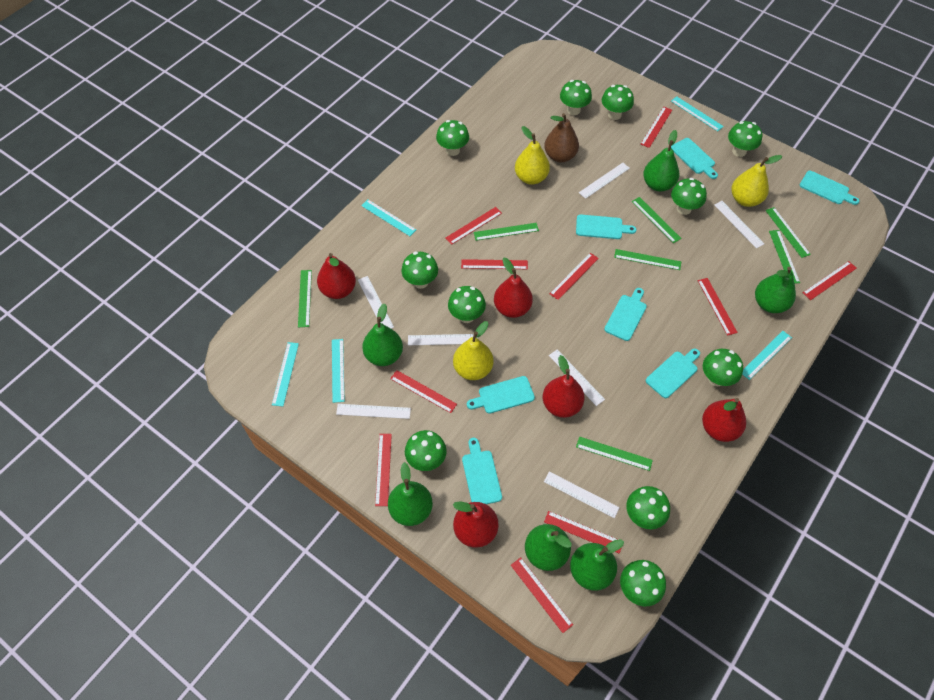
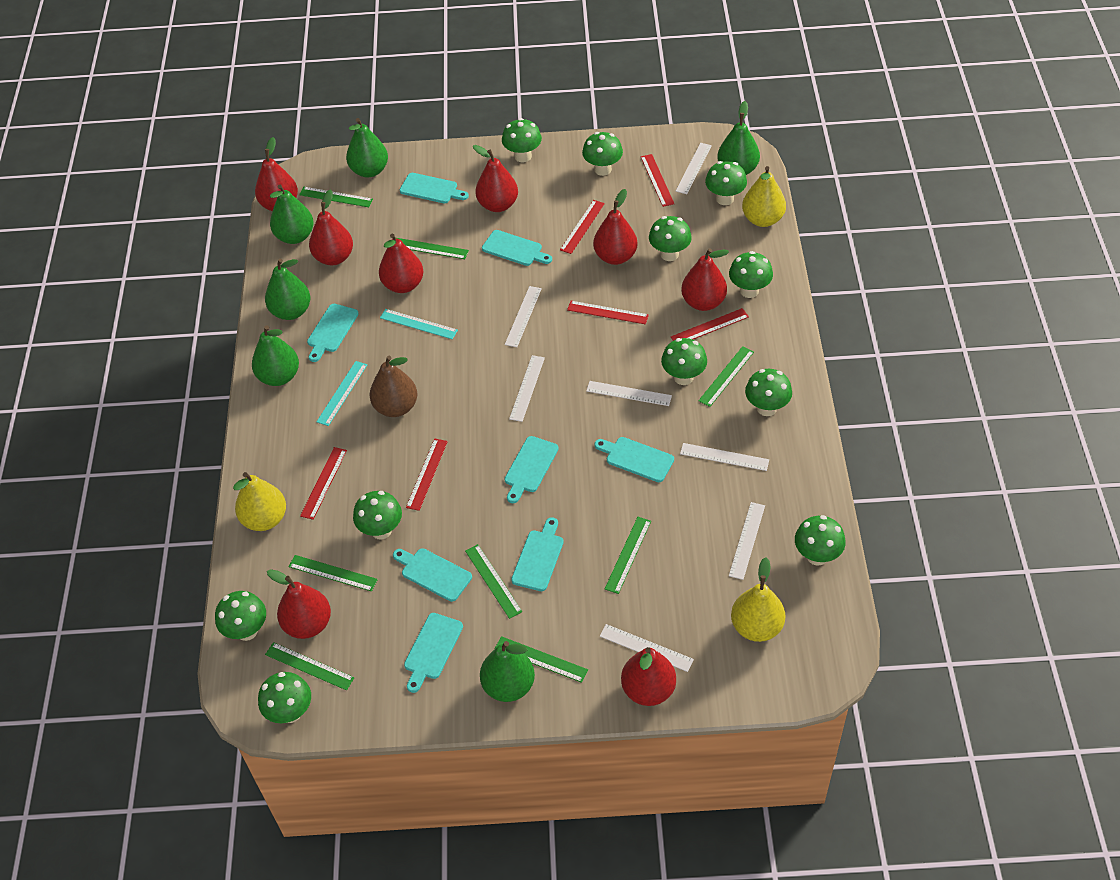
green ruler: 7 -> 8
red pear: 5 -> 8
red ruler: 10 -> 6
turquoise cutting board: 7 -> 8
turquoise ruler: 5 -> 2

